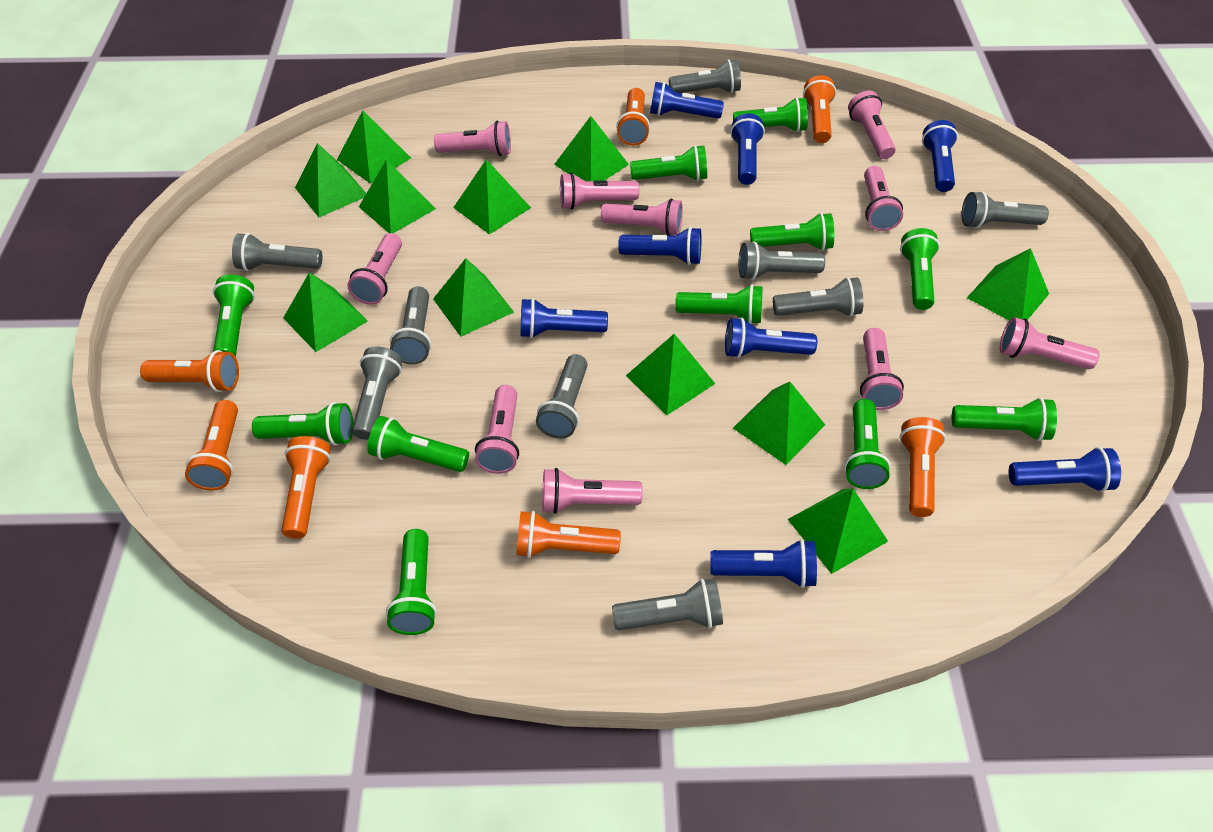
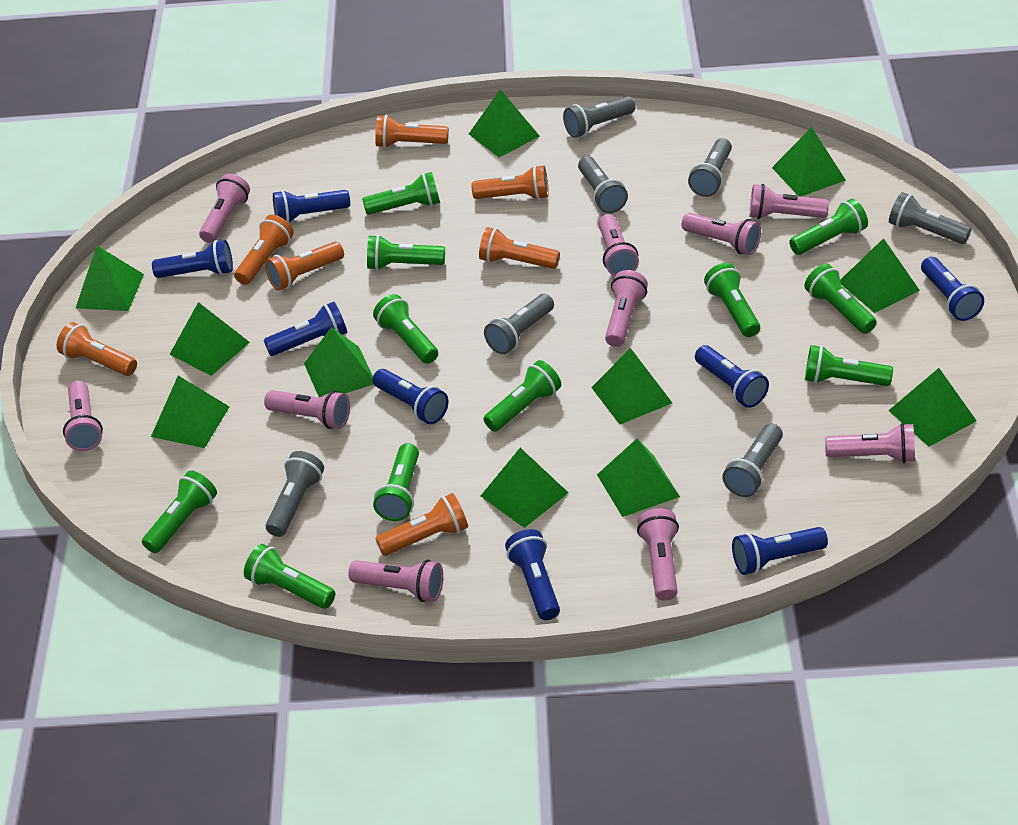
grey flashlight: 9 -> 7

